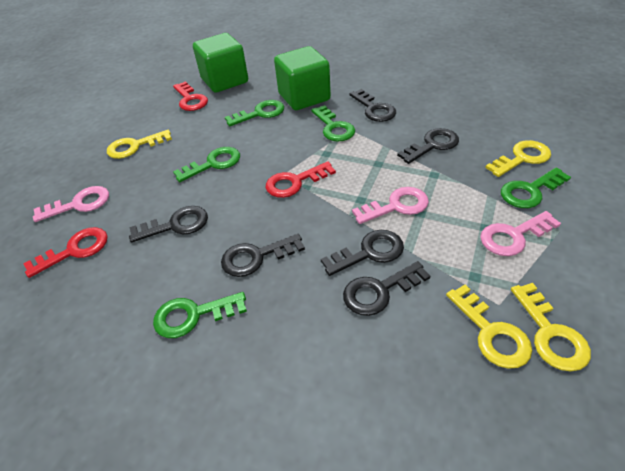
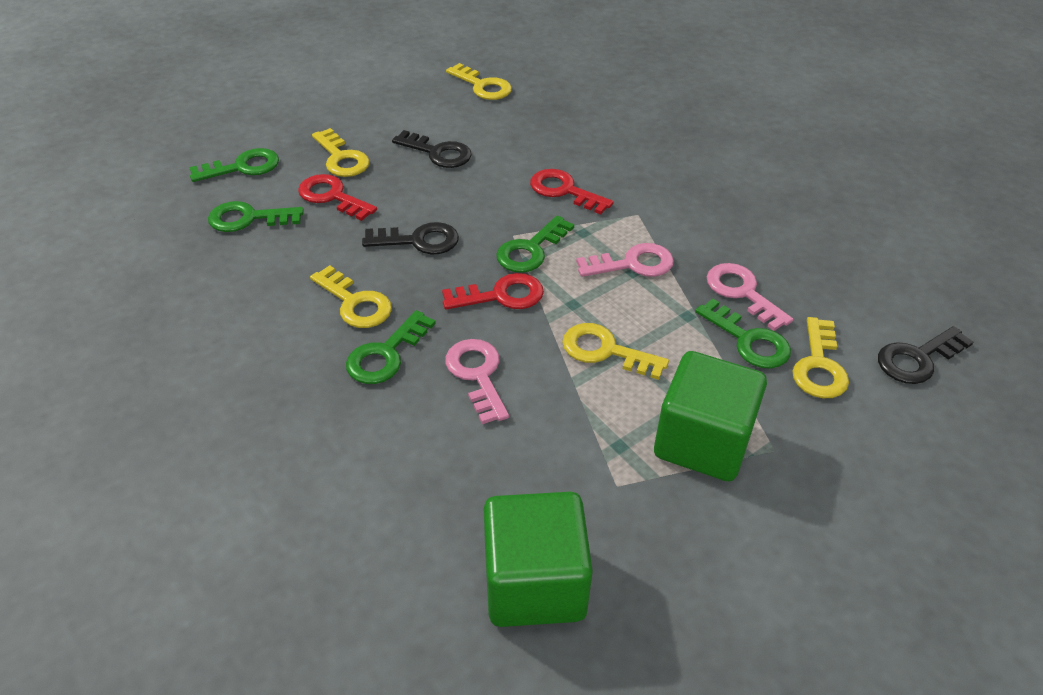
black key: 6 -> 3
yellow key: 4 -> 5

